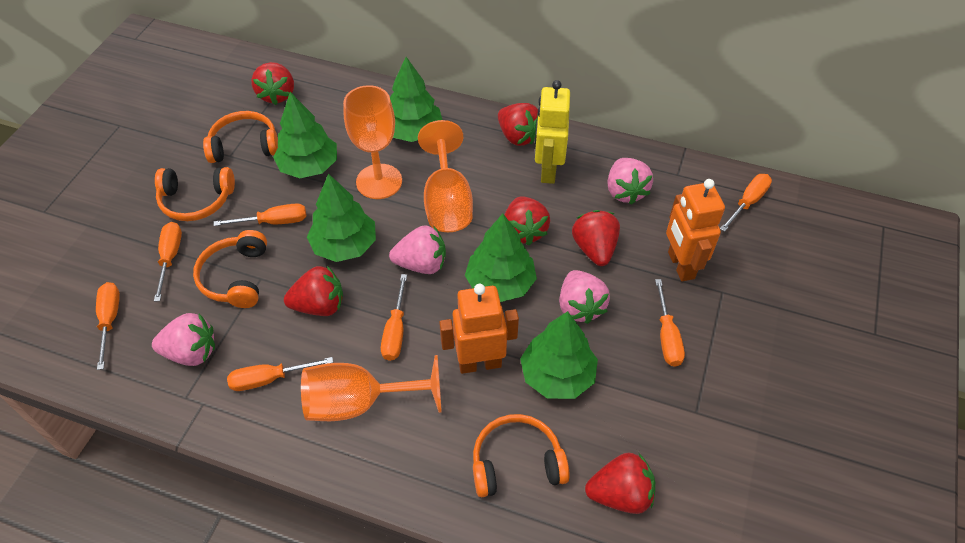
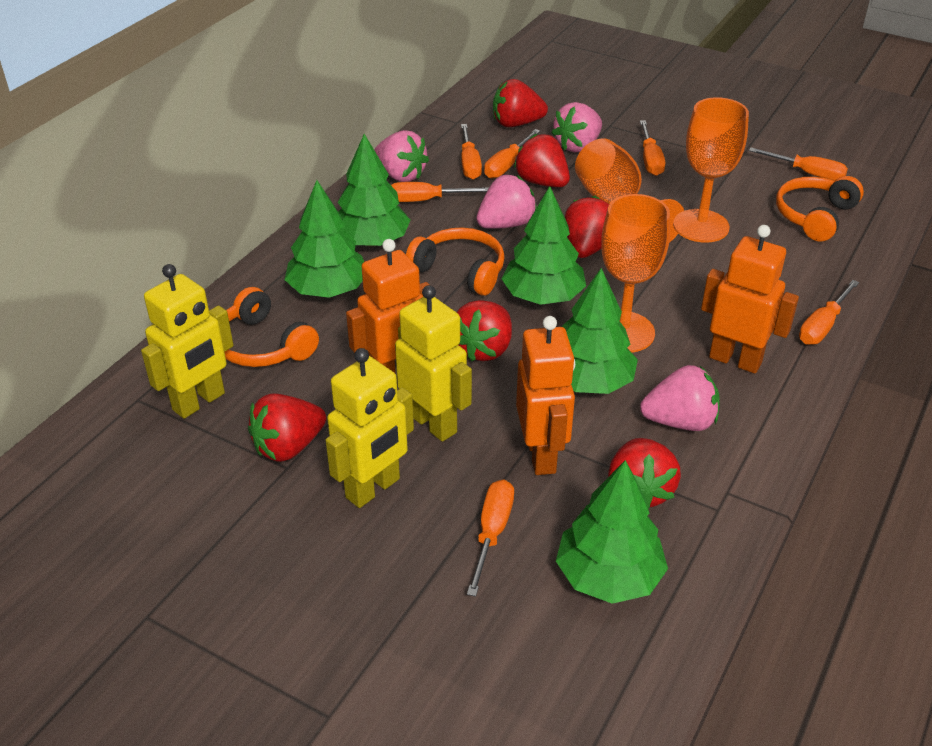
orange headphones: 4 -> 3
orange robot: 2 -> 3
yellow robot: 1 -> 3

